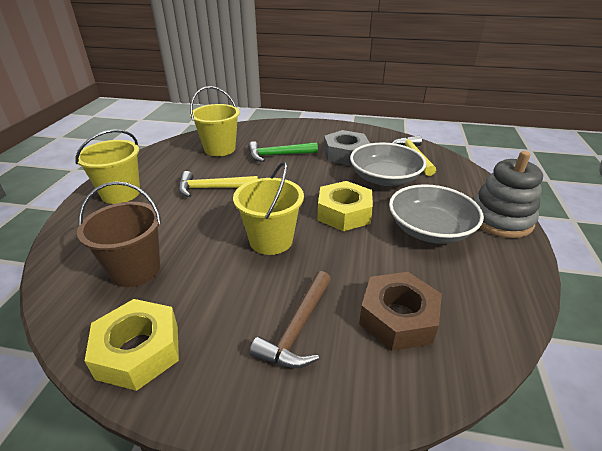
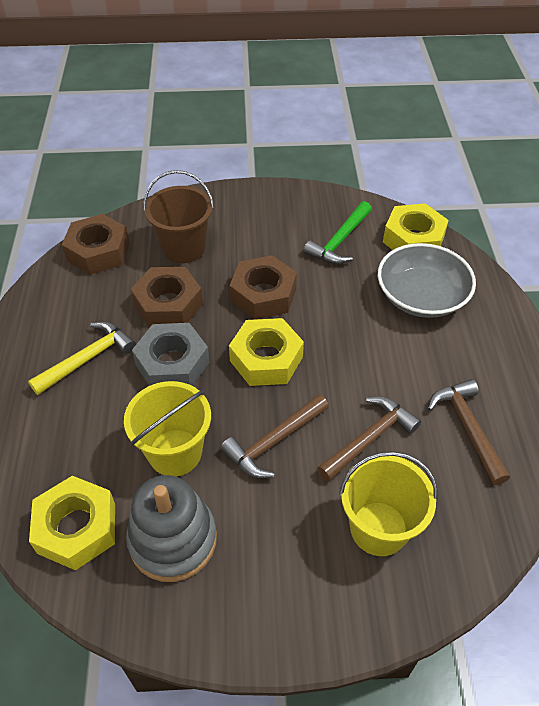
brown hammer: 1 -> 3
brown nut: 1 -> 3
grey bowl: 2 -> 1
yellow bucket: 3 -> 2
yellow hammer: 2 -> 1
yellow nut: 2 -> 3

